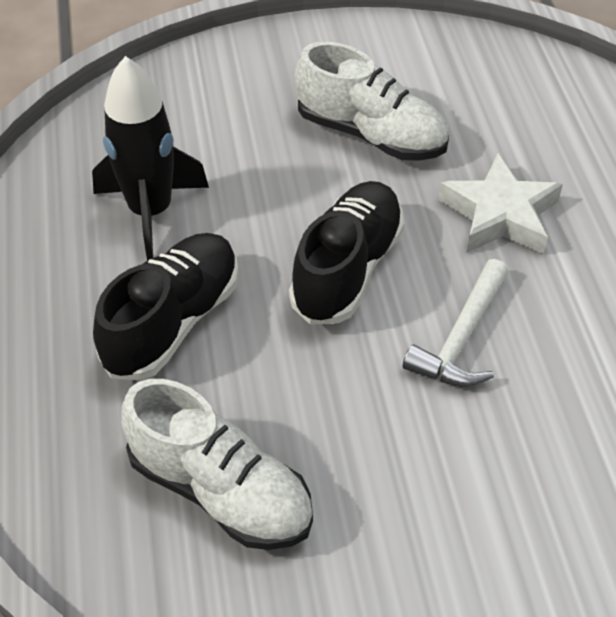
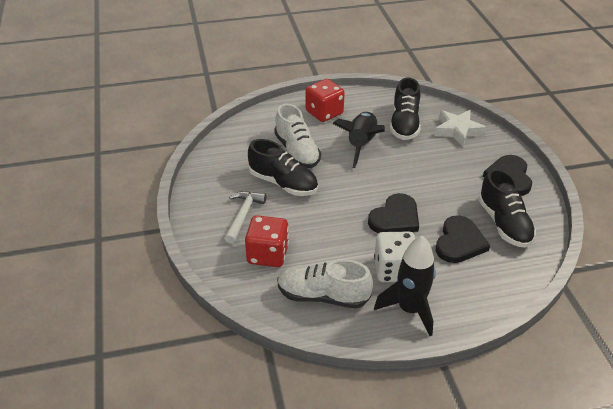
black heart: 0 -> 3
black rocket: 1 -> 2
black shoe: 2 -> 3
red dice: 0 -> 2
white dice: 0 -> 1

